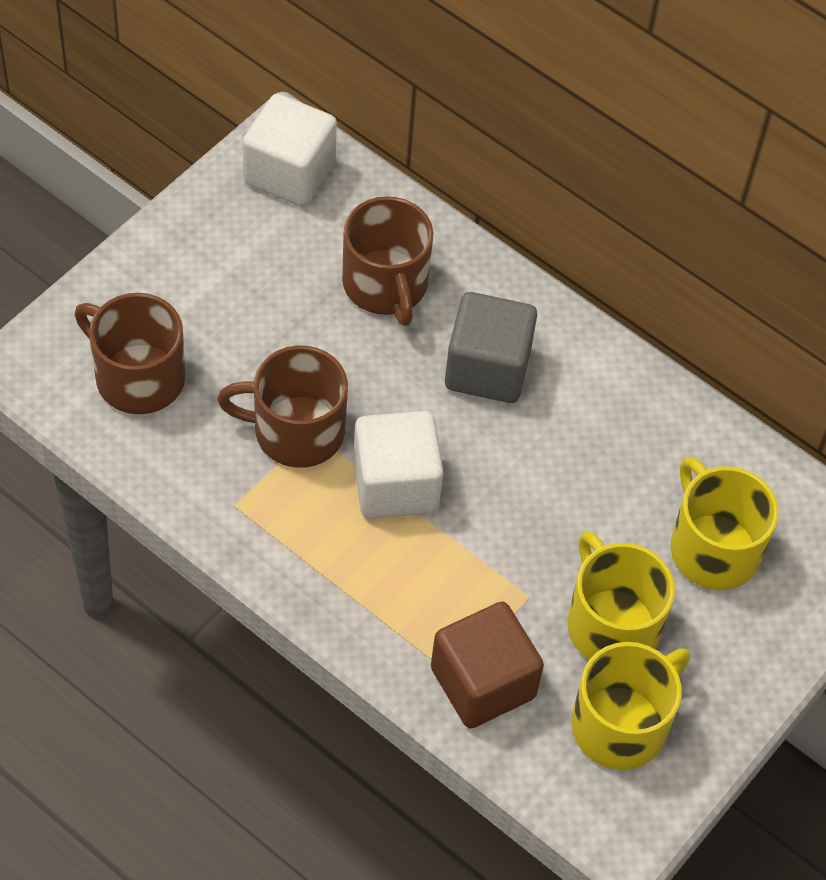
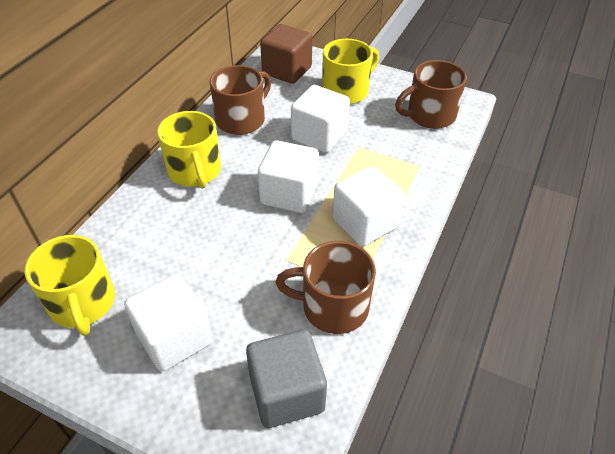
white cube: 2 -> 4

